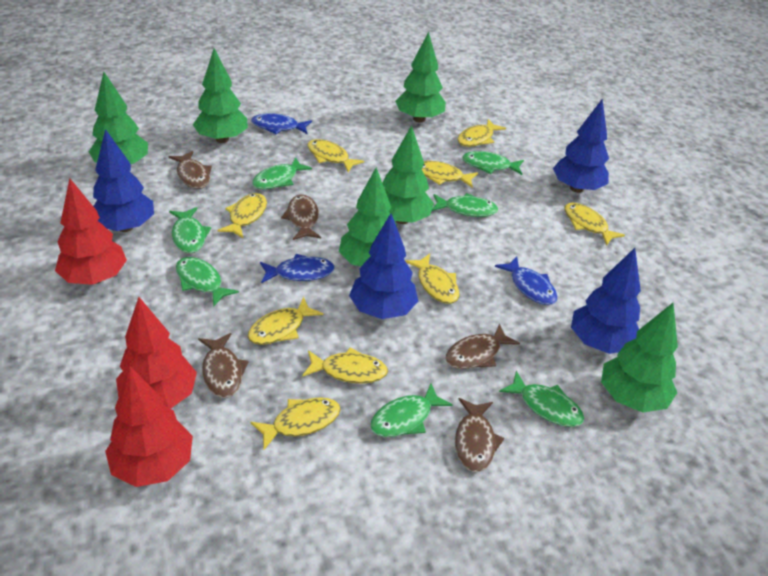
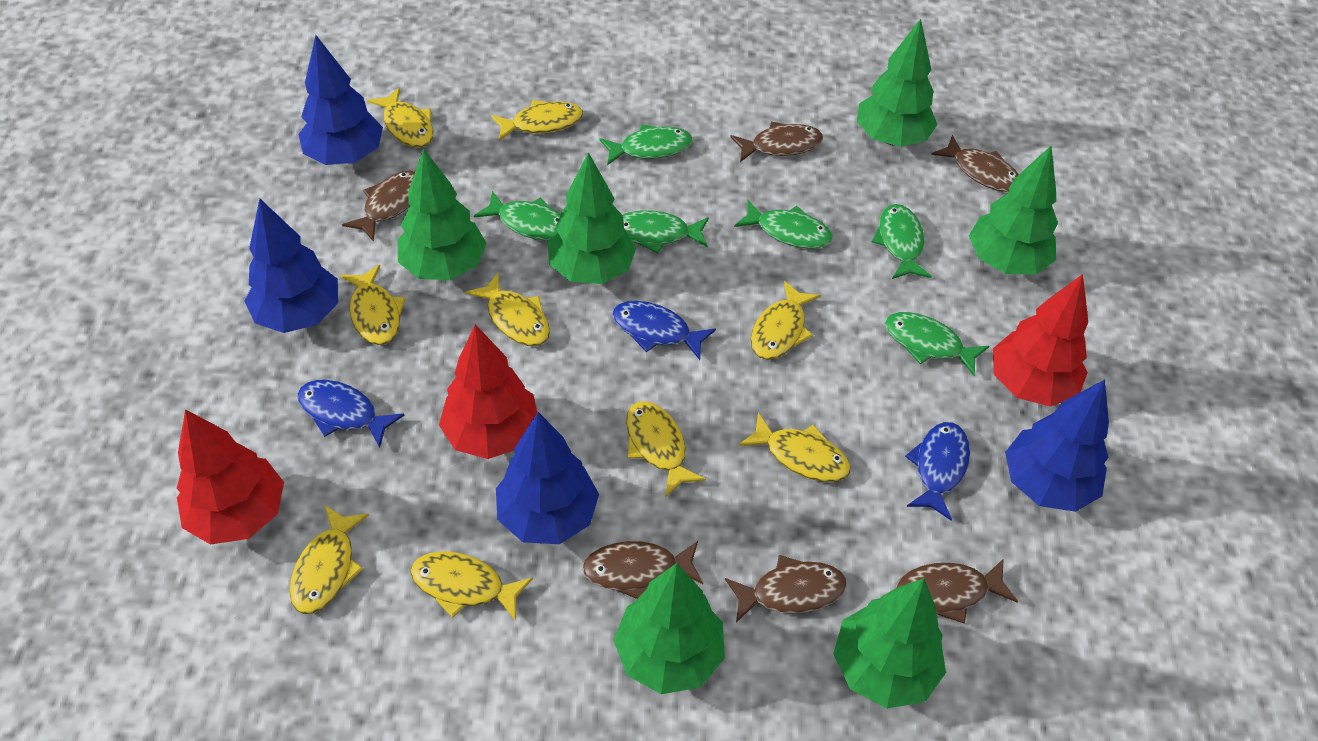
brown fish: 5 -> 6
green fish: 7 -> 6

